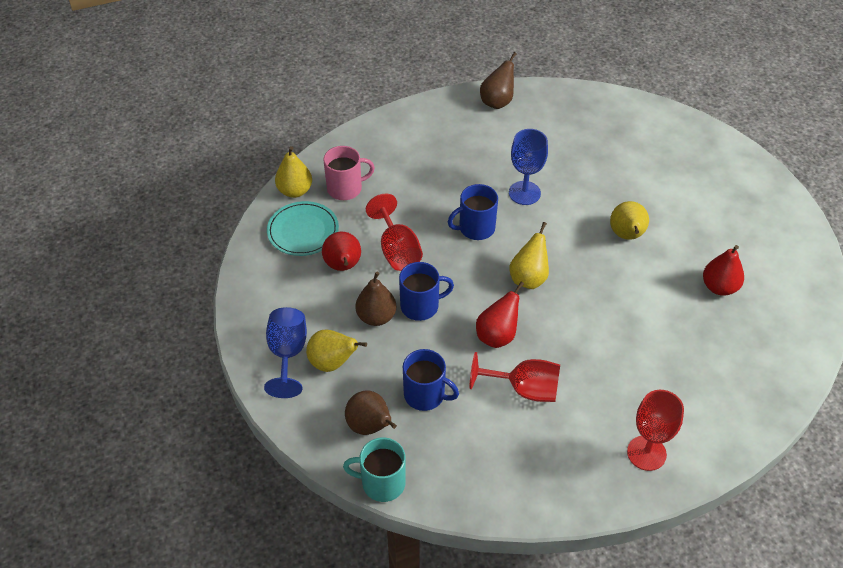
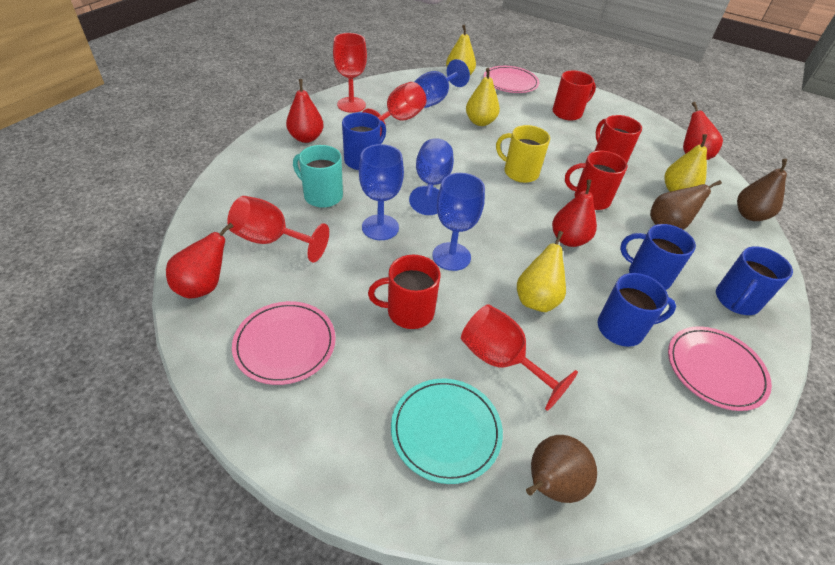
blue goblet: 2 -> 4
blue mug: 3 -> 4
pink mug: 1 -> 0
pink plate: 0 -> 3
red goblet: 3 -> 4
red mug: 0 -> 4
red pear: 3 -> 4
yellow mug: 0 -> 1

